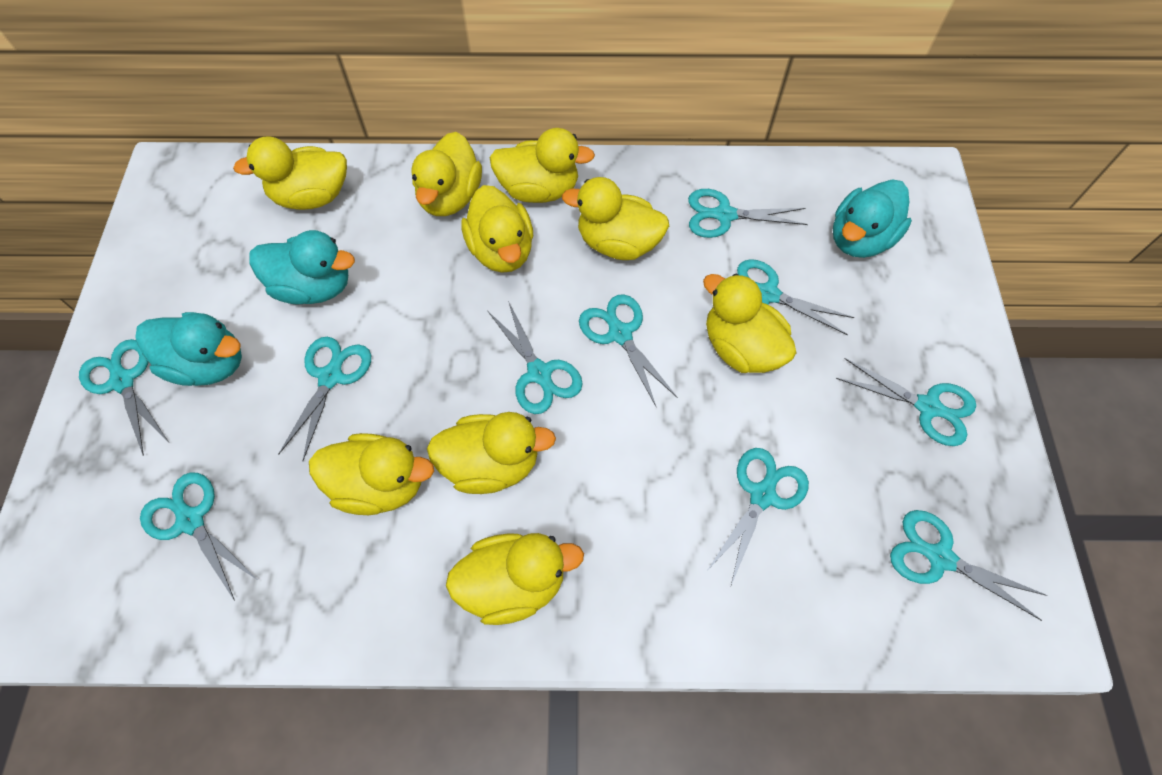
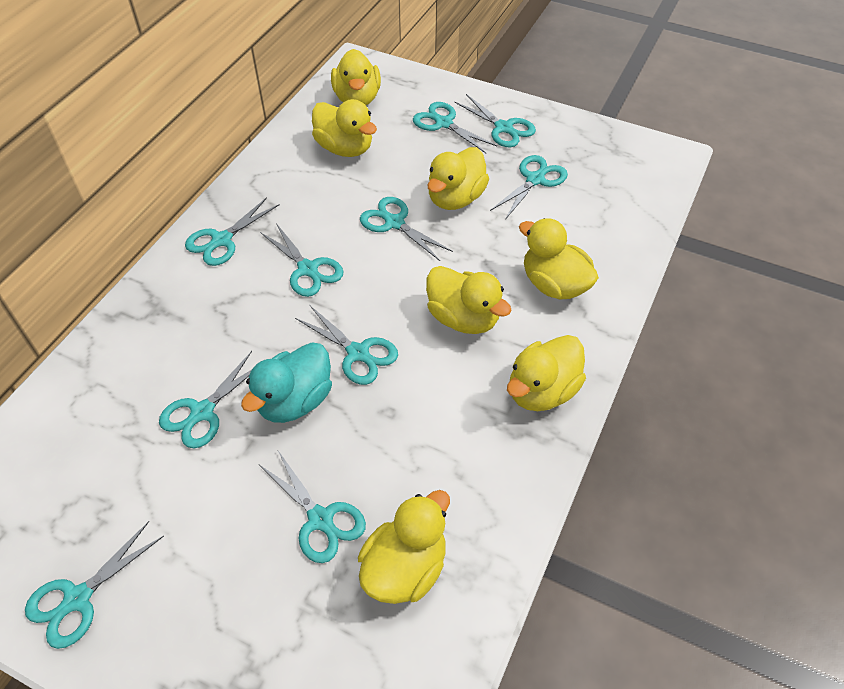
turquoise duck: 3 -> 1
yellow duck: 9 -> 7

